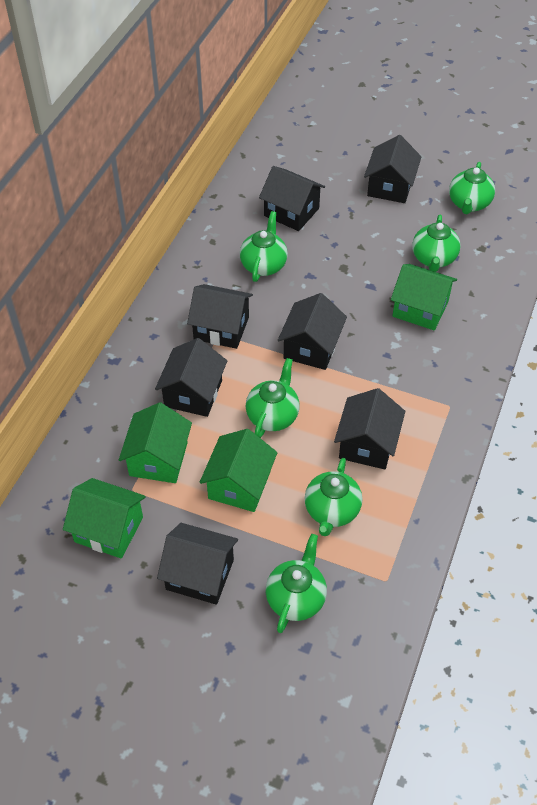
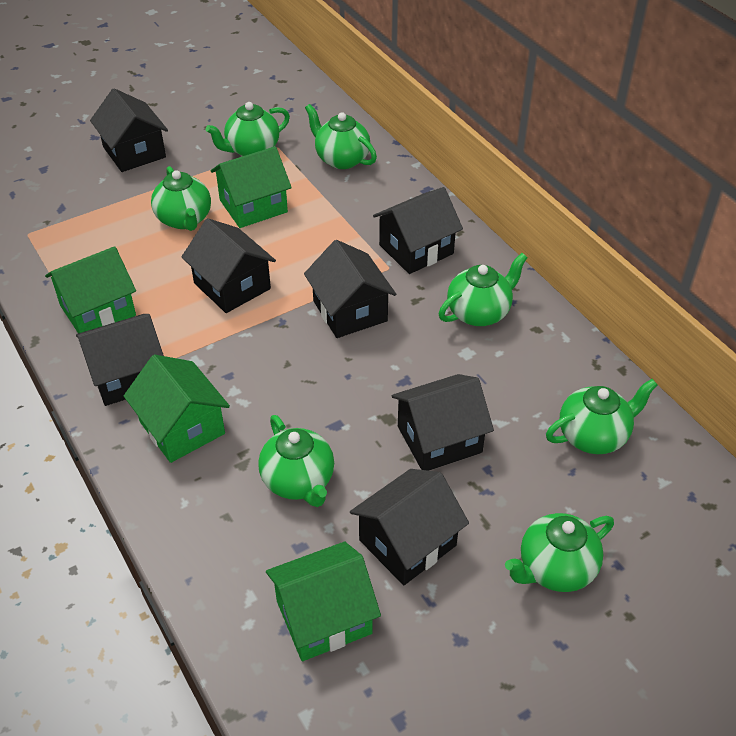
green teapot: 6 -> 7

